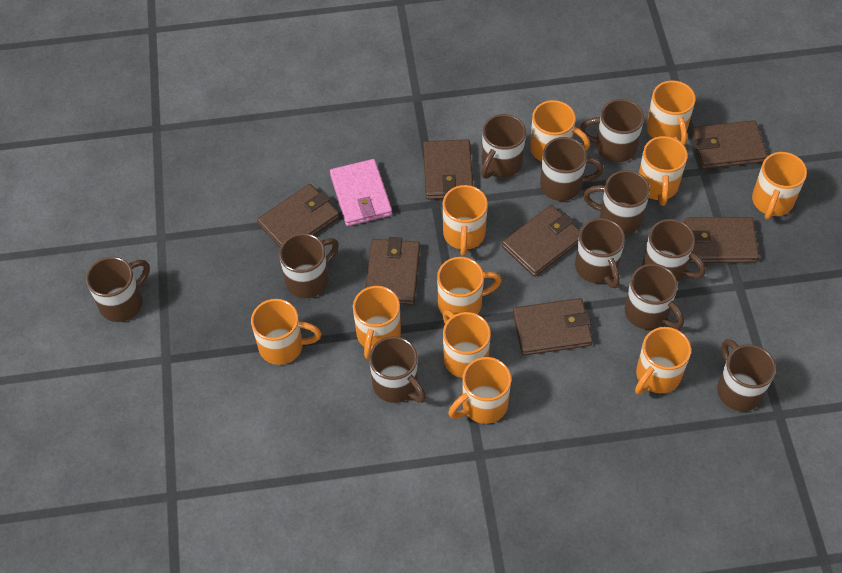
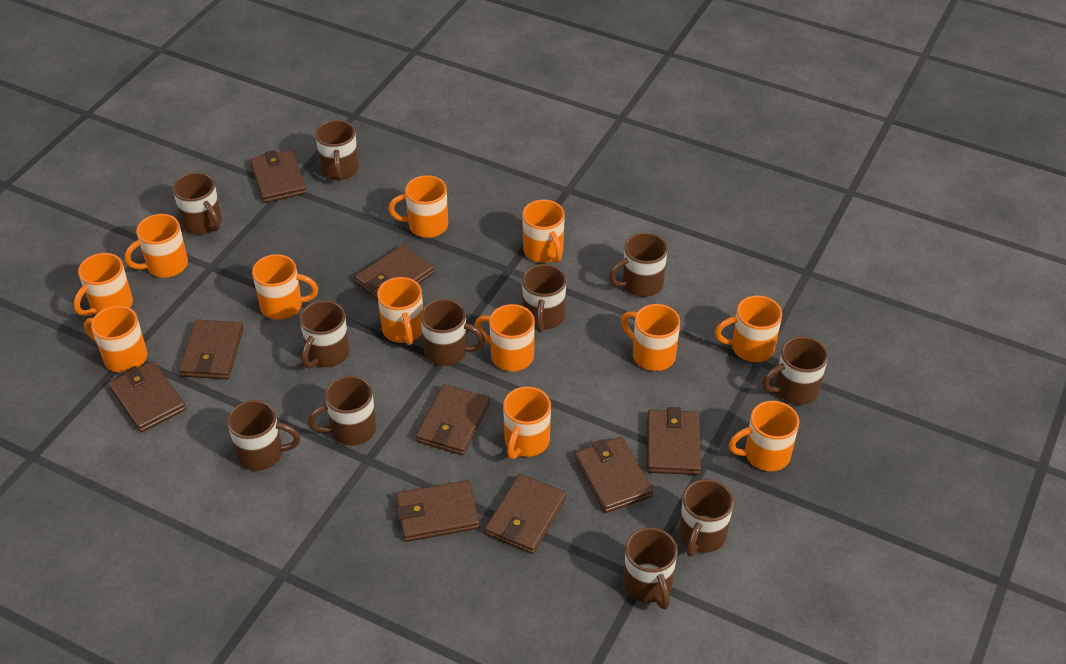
brown wallet: 7 -> 9
orange mug: 11 -> 12
pink wallet: 1 -> 0

